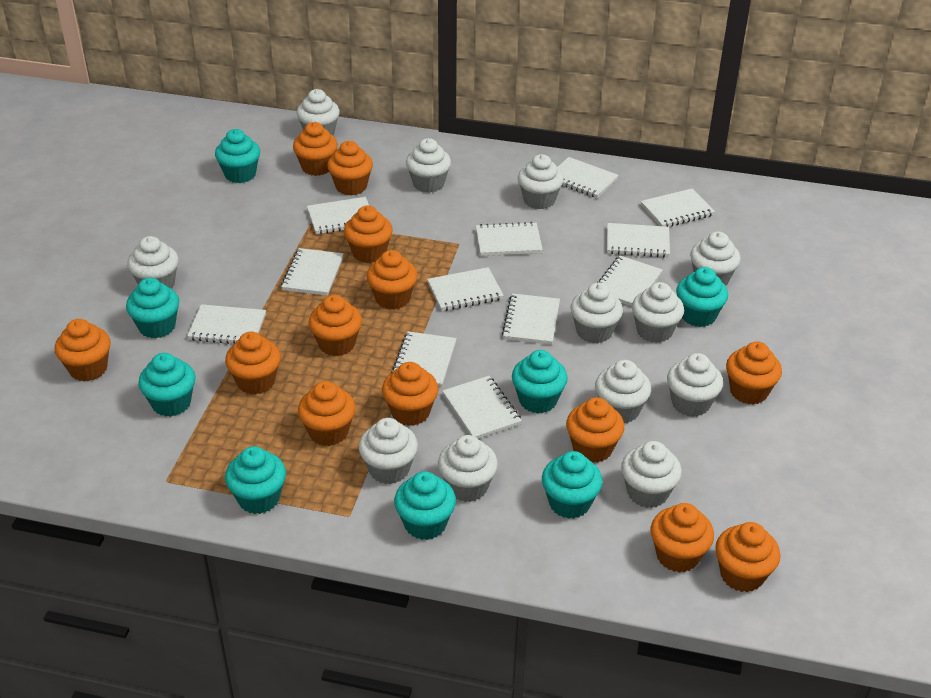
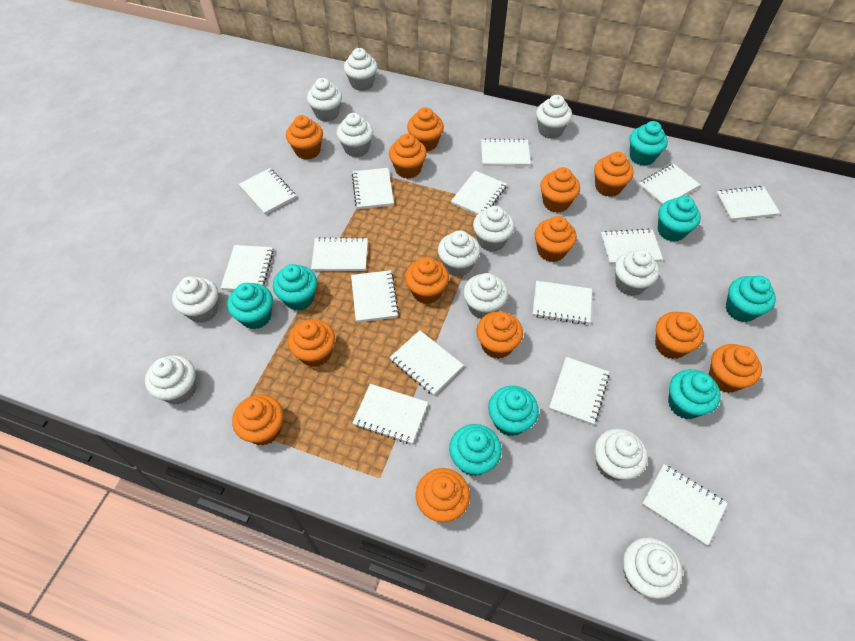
white notebook: 12 -> 15

